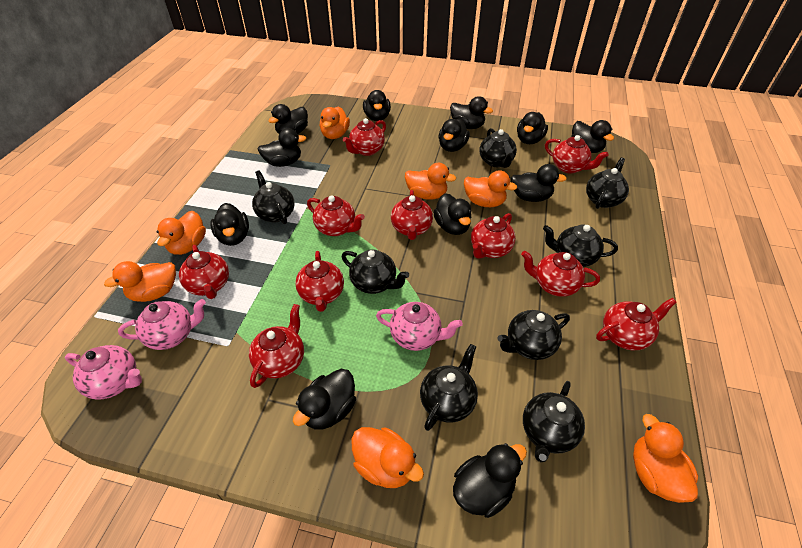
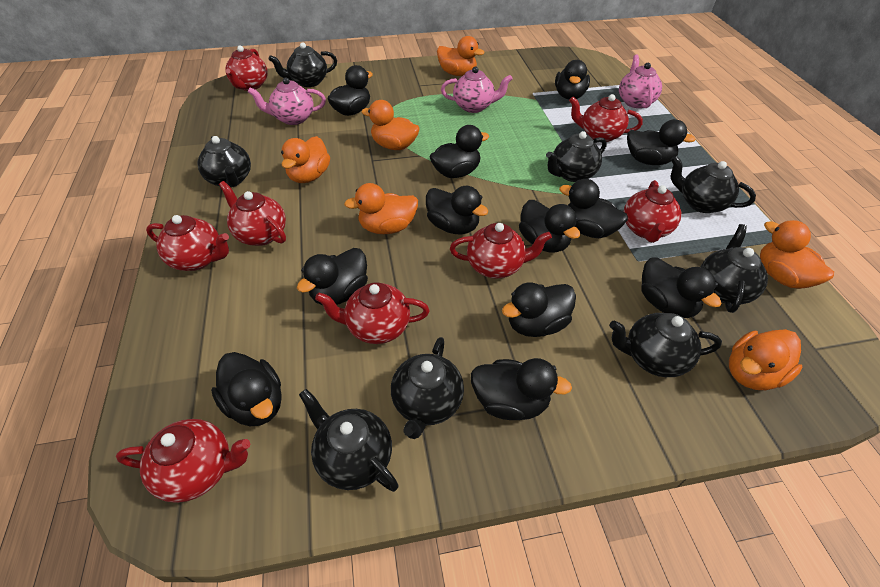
orange duck: 7 -> 6
red teapot: 10 -> 8

